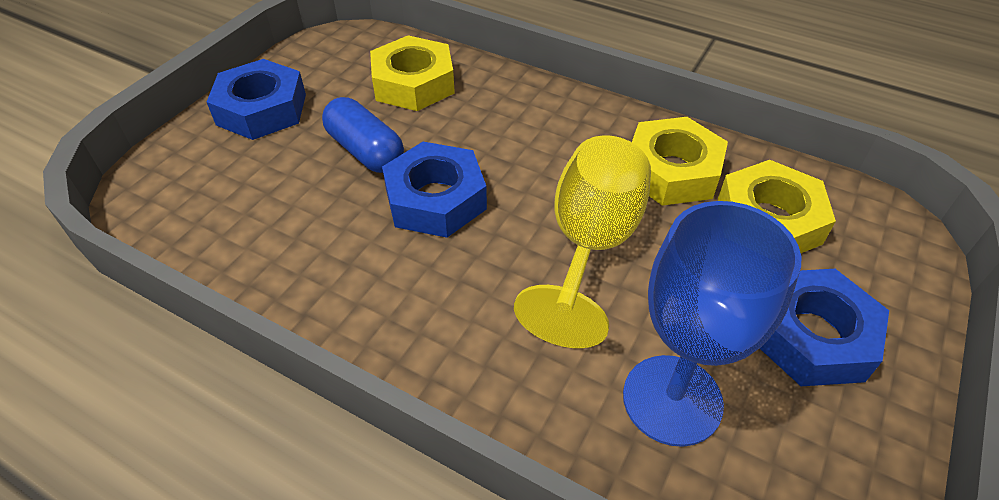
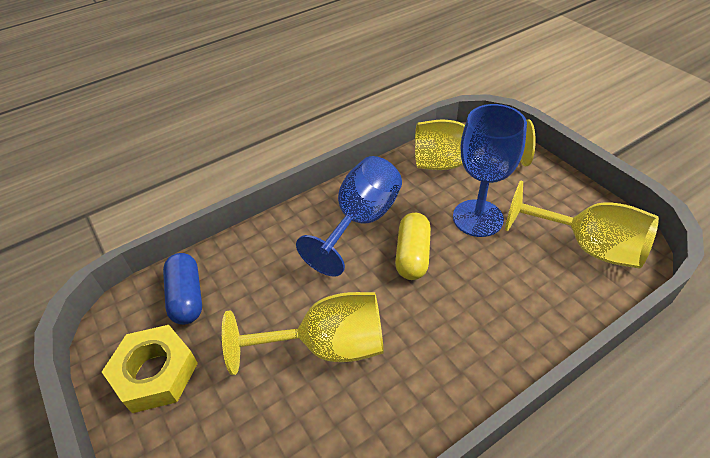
blue goblet: 1 -> 2
blue nut: 3 -> 0
yellow capsule: 0 -> 1
yellow goblet: 1 -> 3
yellow nut: 3 -> 1

